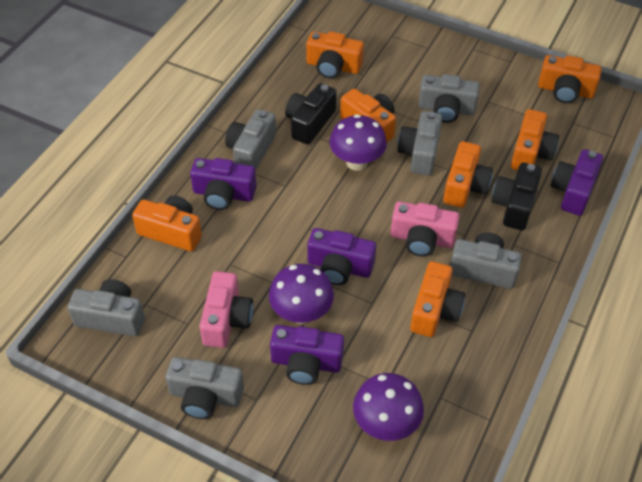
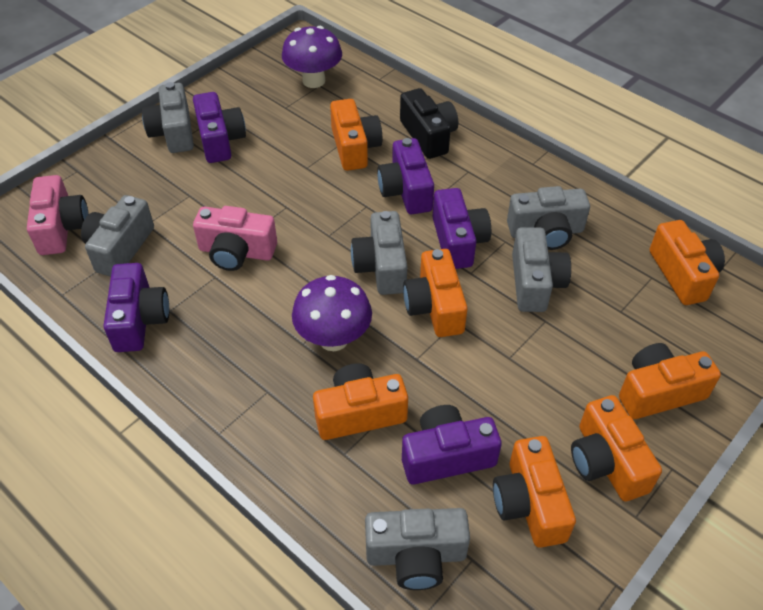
black camera: 2 -> 1
purple camera: 4 -> 5
purple mushroom: 3 -> 2

